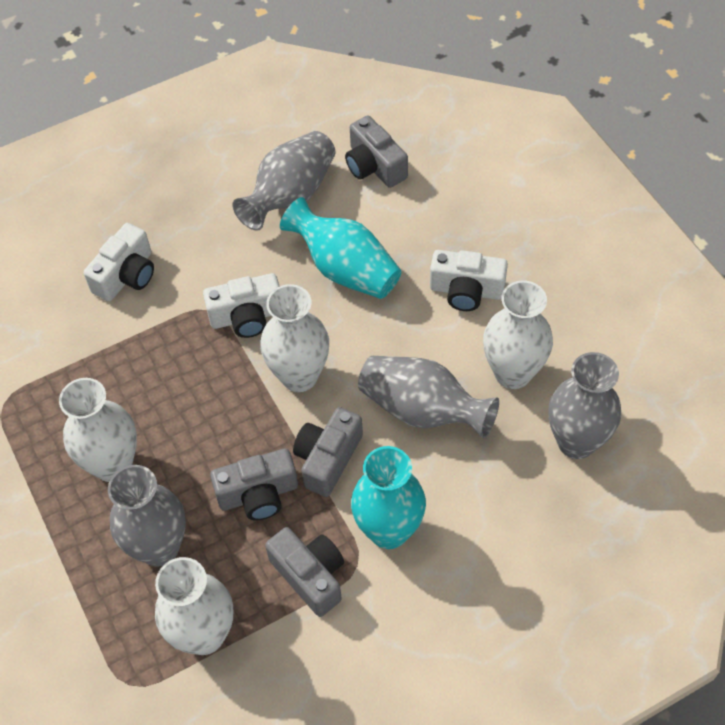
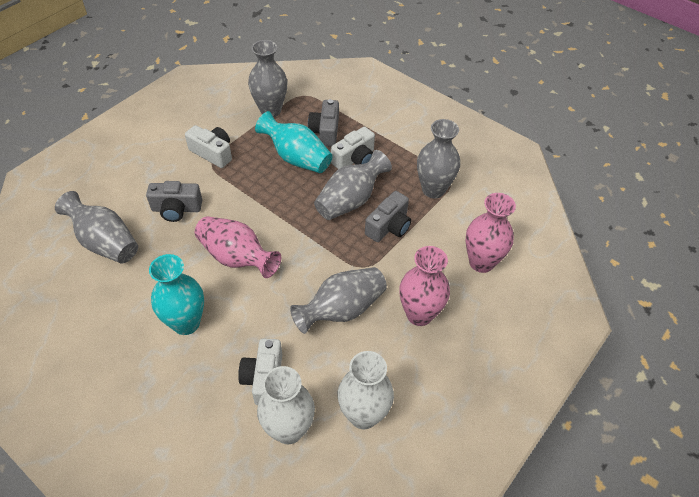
grey camera: 4 -> 3
grey vase: 4 -> 5
pink vase: 0 -> 3
white vase: 4 -> 2

